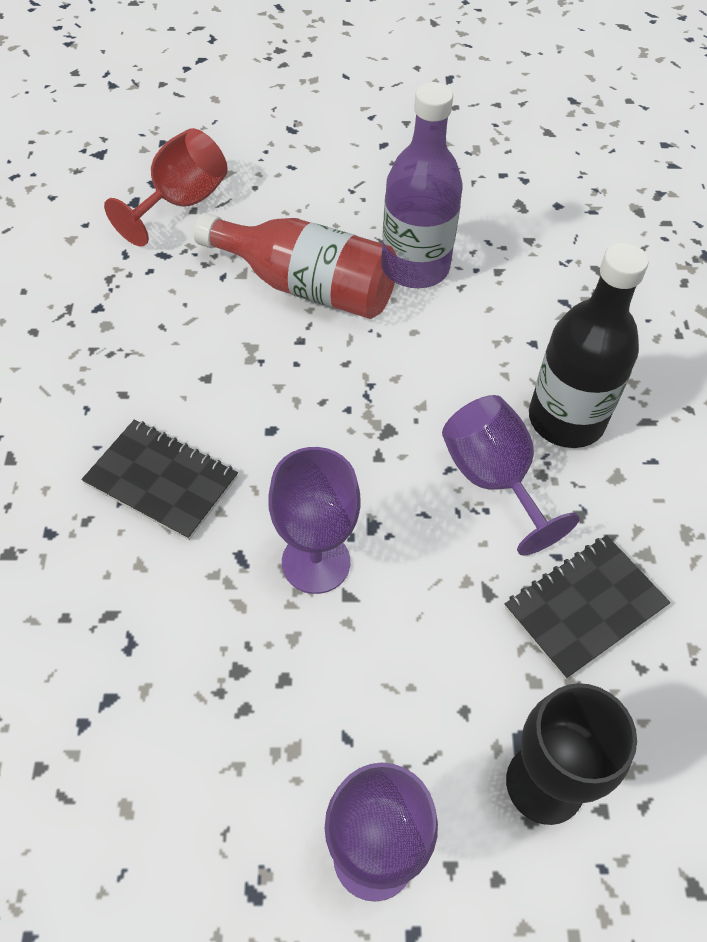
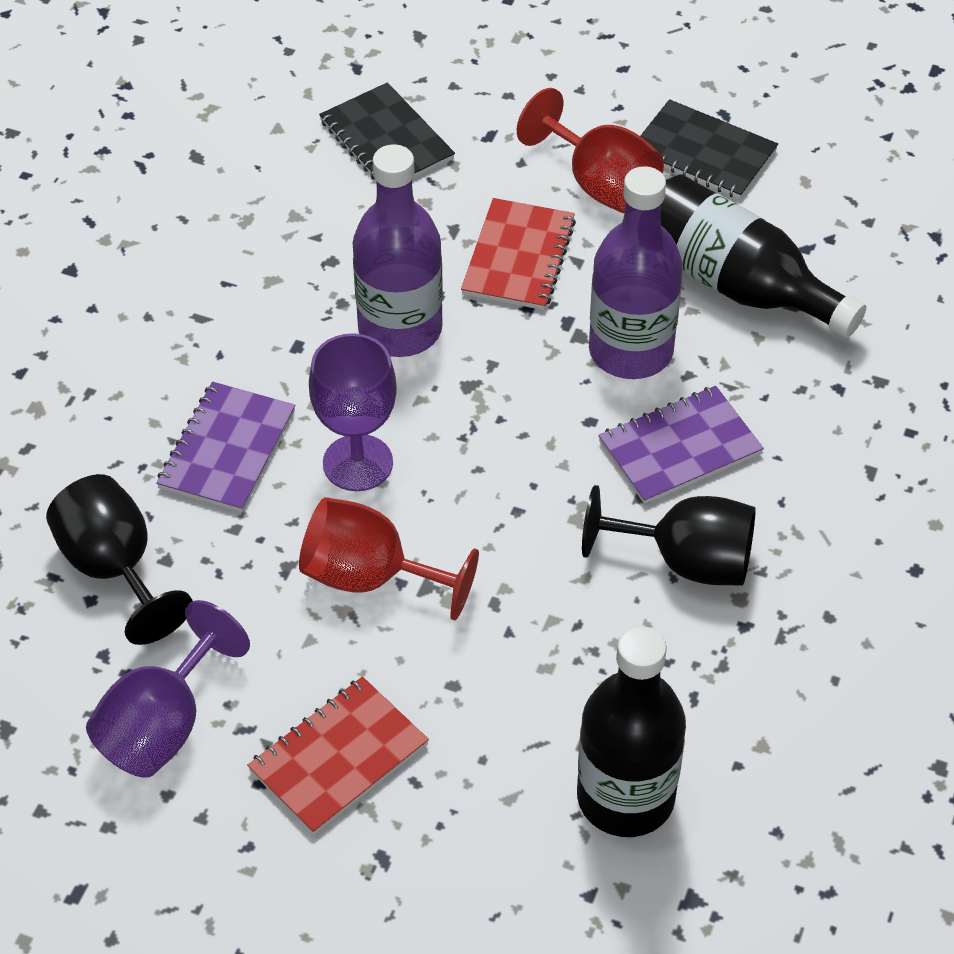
black bottle: 1 -> 2
black goblet: 1 -> 2
purple bottle: 1 -> 2
purple goblet: 3 -> 2
purple notebook: 0 -> 2
red bottle: 1 -> 0
red goblet: 1 -> 2
red notebook: 0 -> 2

